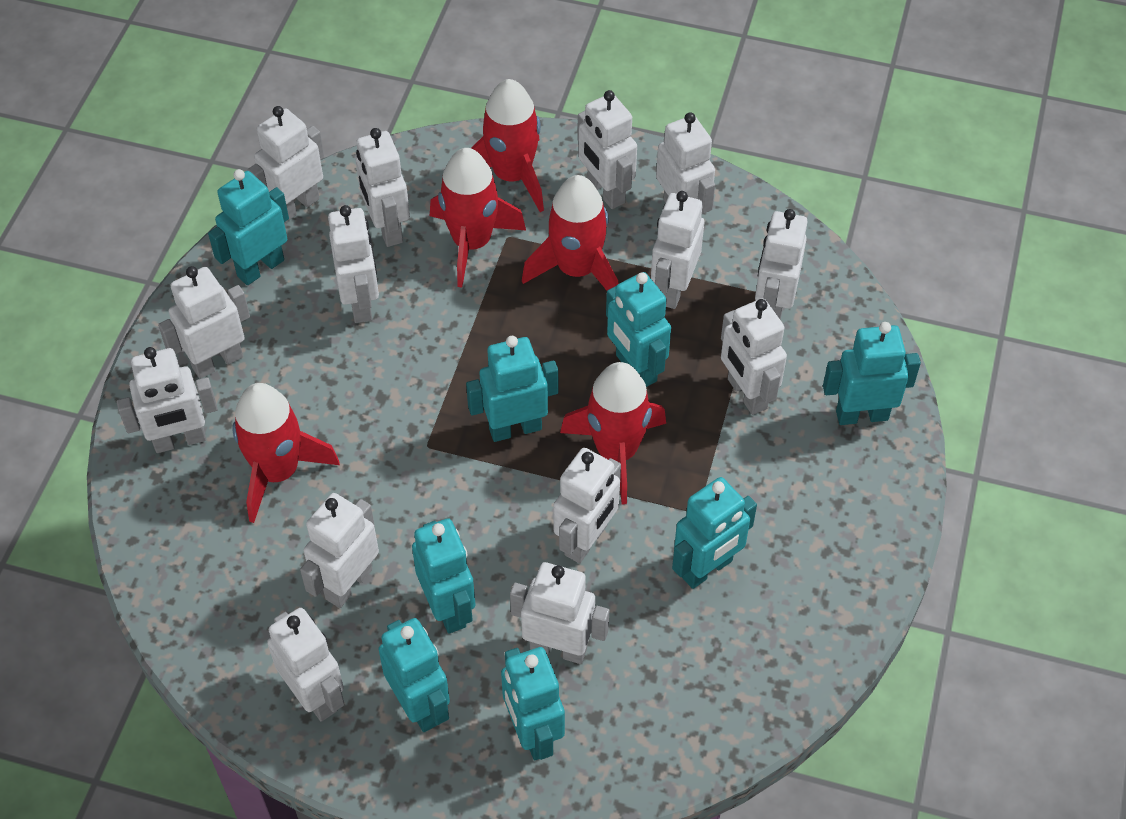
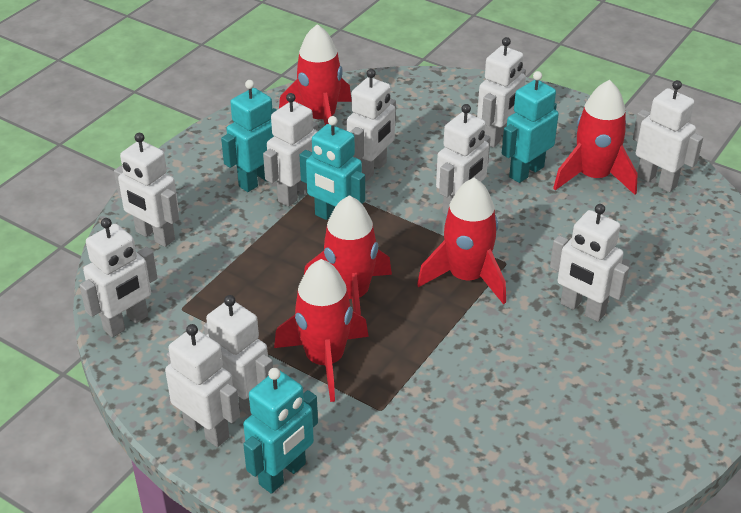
turquoise robot: 8 -> 4
white robot: 14 -> 10

